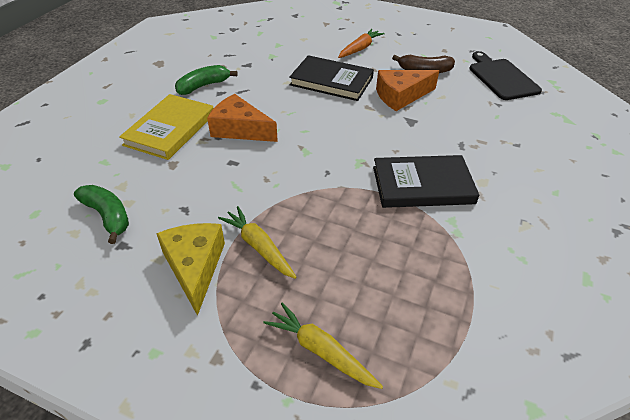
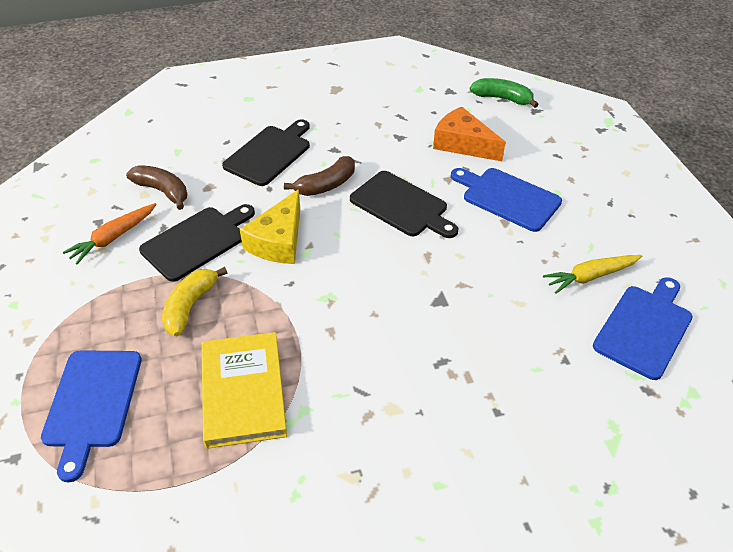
black book: 2 -> 0
black cutting board: 1 -> 3
blue cutting board: 0 -> 3
brown banana: 1 -> 2
green banana: 2 -> 1
orange cheese: 2 -> 1
yellow banana: 0 -> 1
yellow carrot: 2 -> 1

